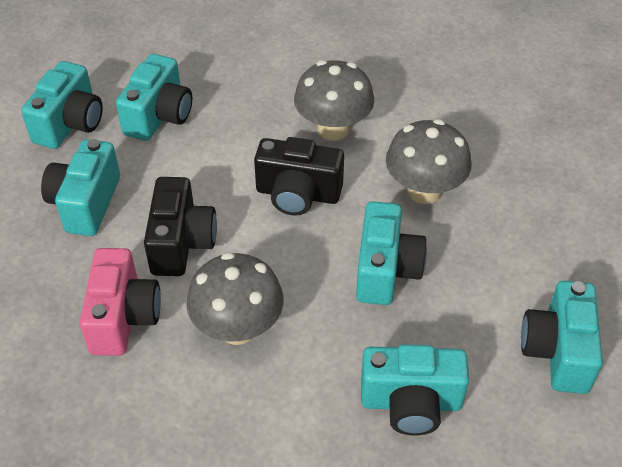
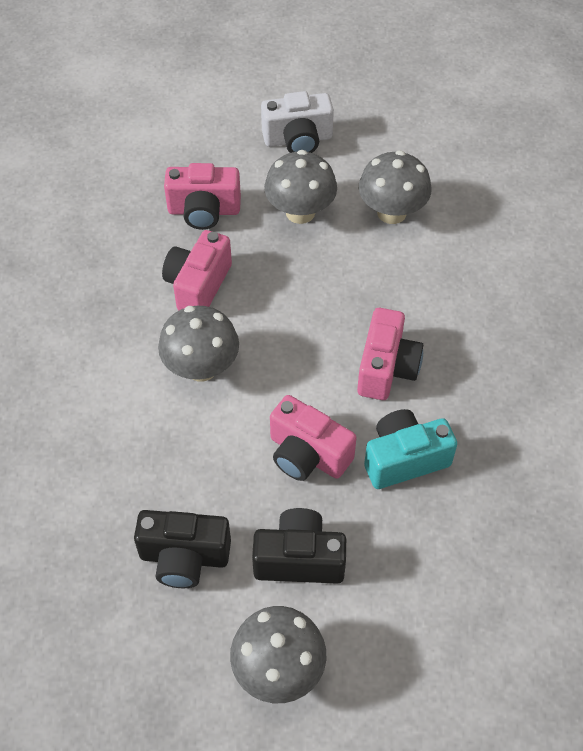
grey mushroom: 3 -> 4
pink camera: 1 -> 4
turquoise camera: 6 -> 1
white camera: 0 -> 1

